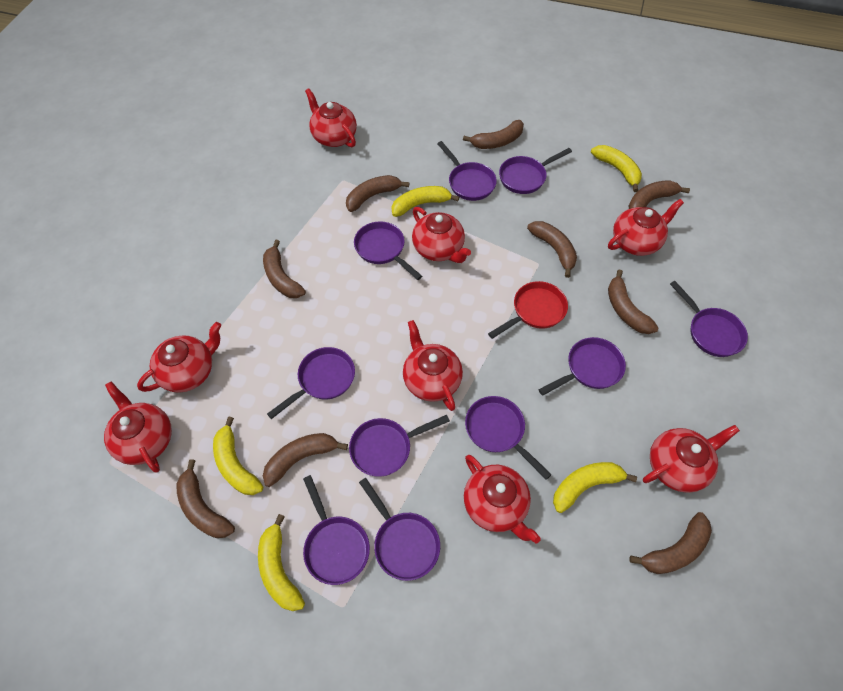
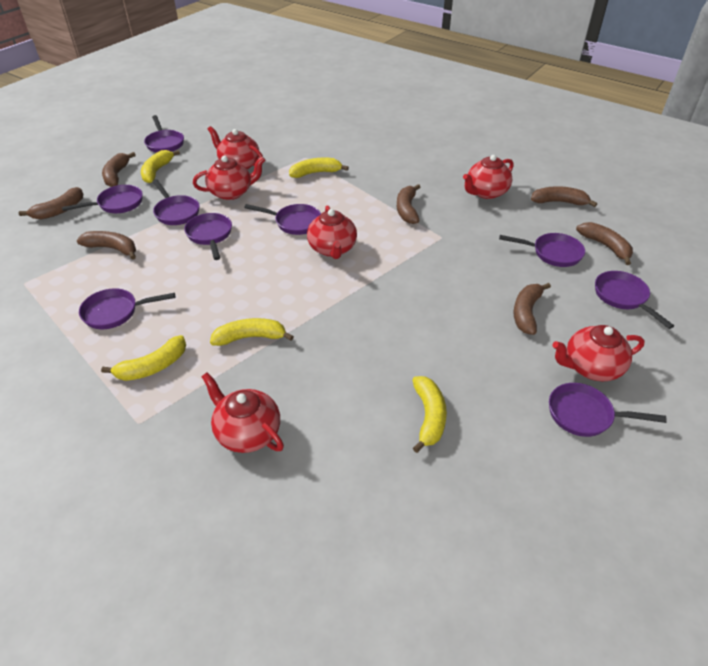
brown banana: 9 -> 7
purple pan: 10 -> 9
red pan: 1 -> 0
red teapot: 8 -> 6

